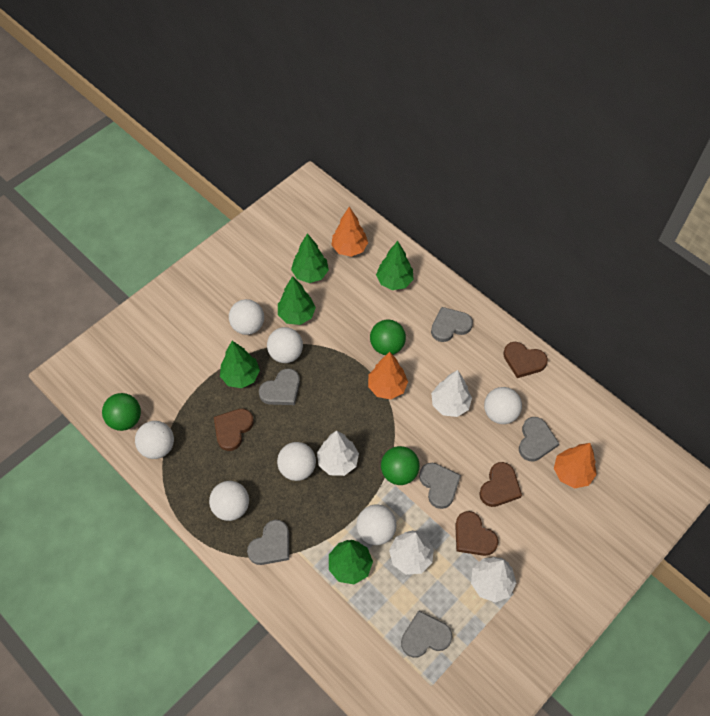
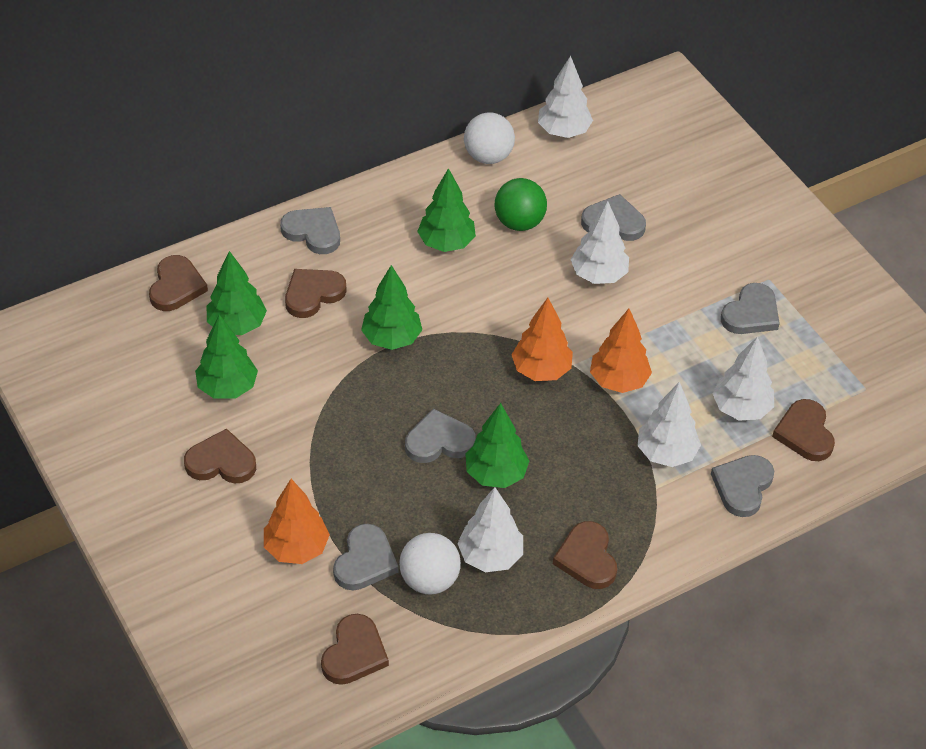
brown heart: 4 -> 6
green ball: 3 -> 1
white ball: 7 -> 2
white tree: 4 -> 5

